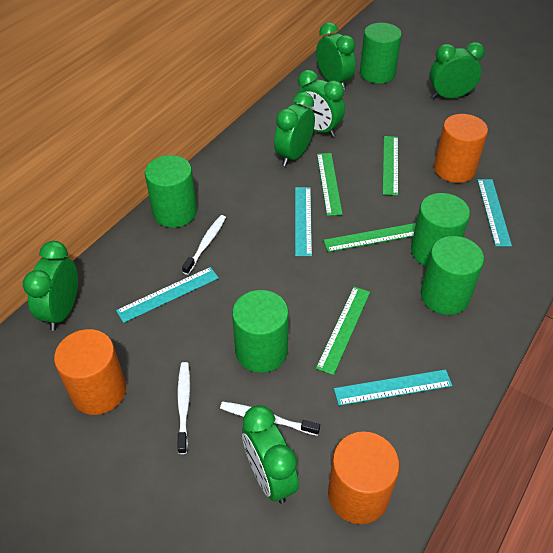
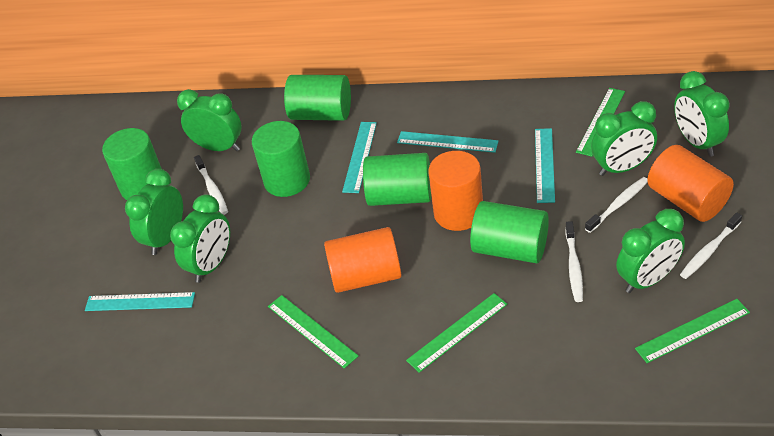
white toothbrush: 3 -> 4

